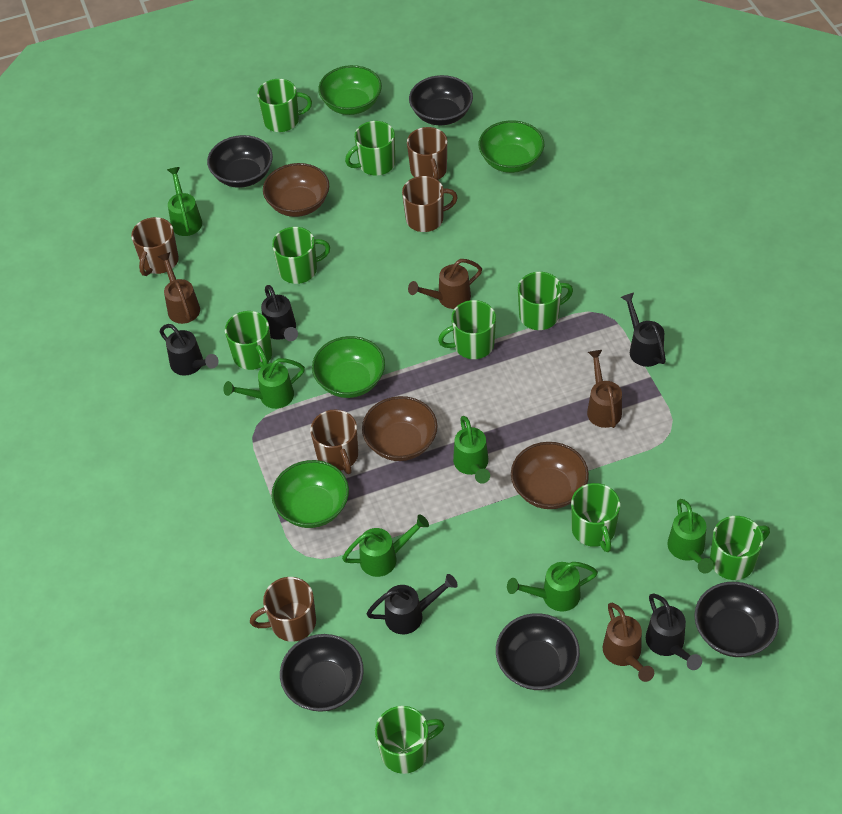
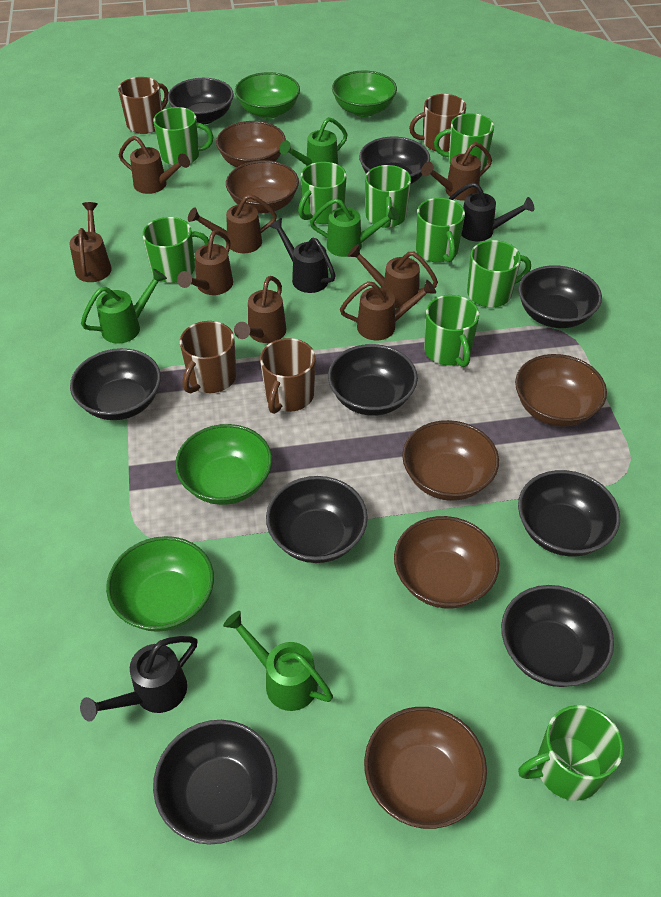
black bowl: 5 -> 9
black watering can: 5 -> 3
brown bowl: 3 -> 6
brown mug: 5 -> 4
brown watering can: 4 -> 8
green watering can: 6 -> 4

